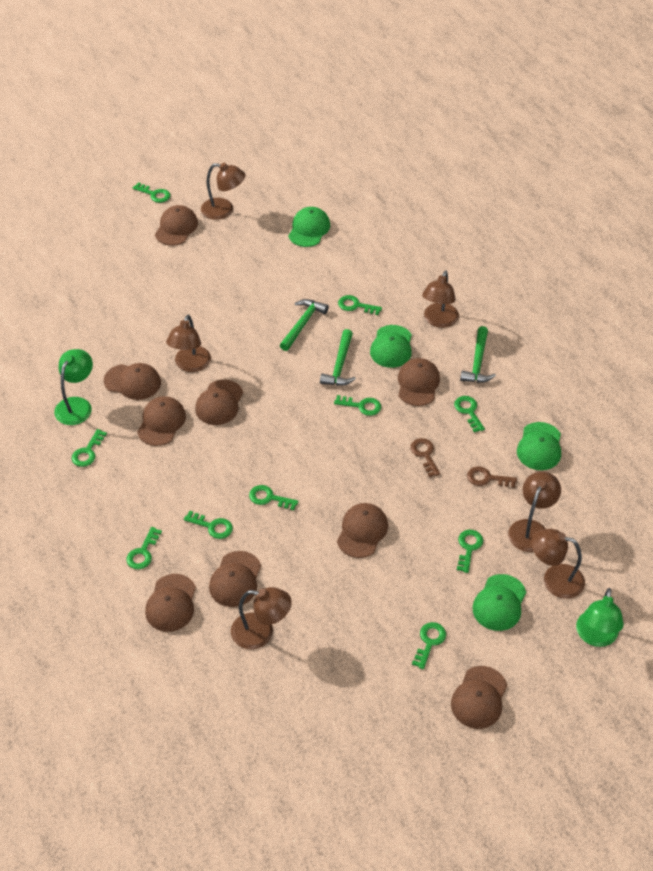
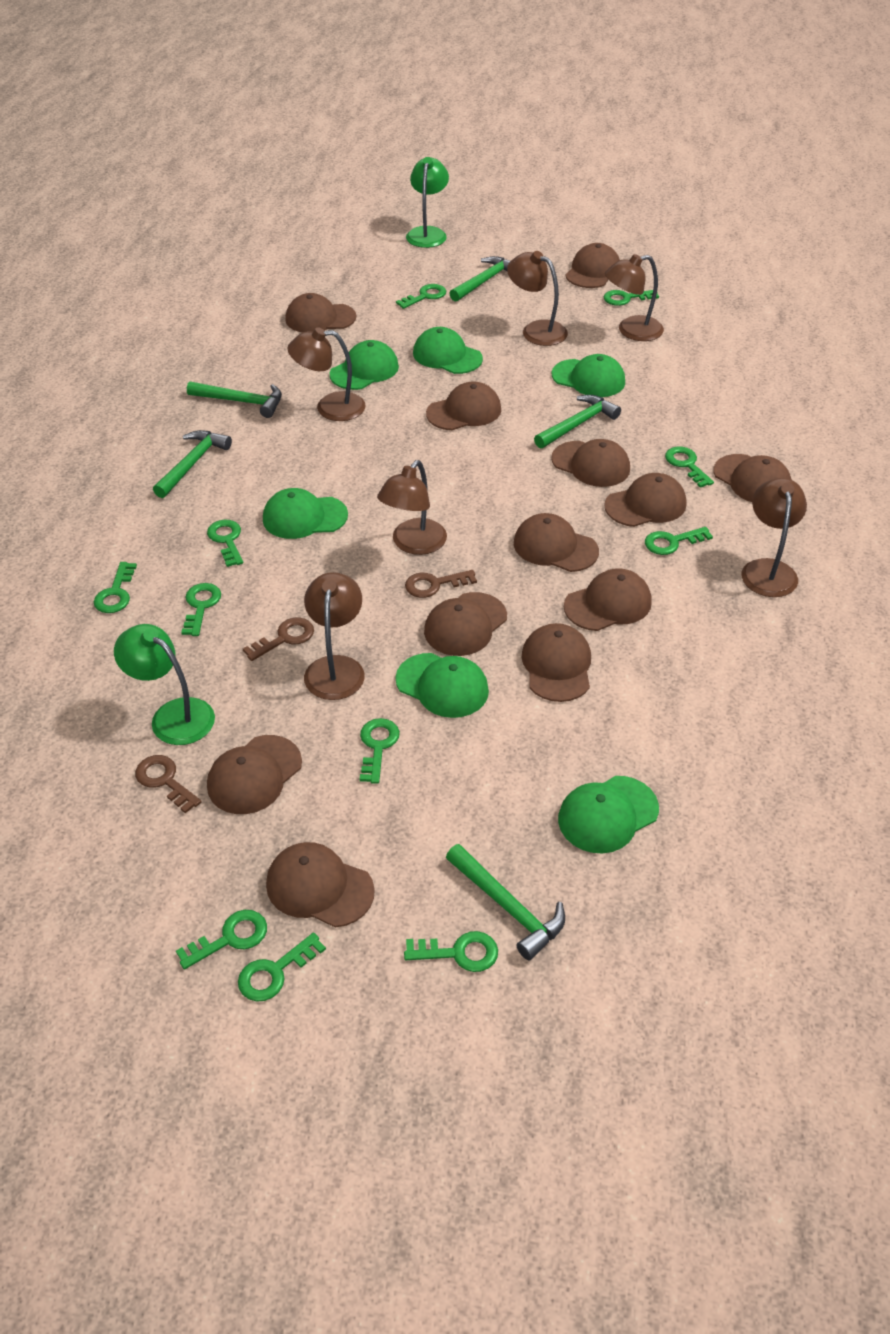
brown cap: 9 -> 12
brown key: 2 -> 3
green cap: 4 -> 6
green hammer: 3 -> 5
green key: 10 -> 11

